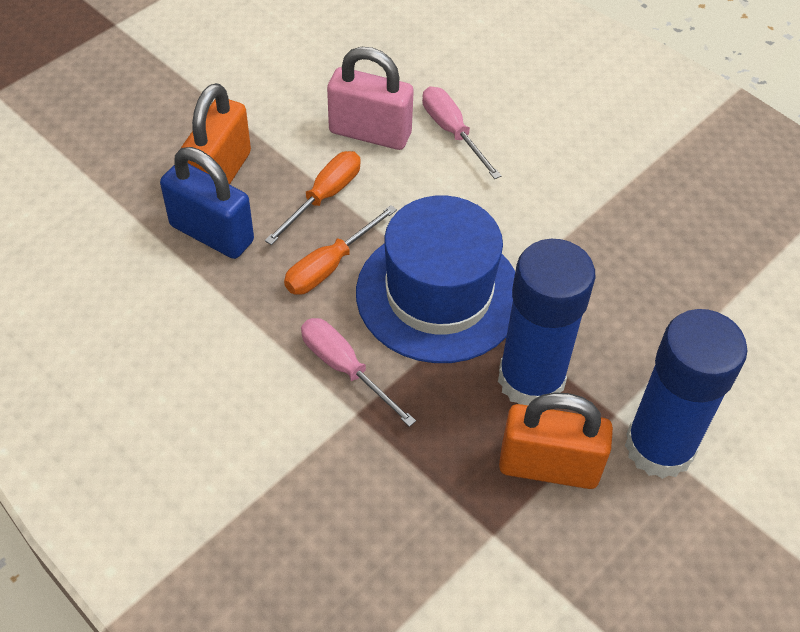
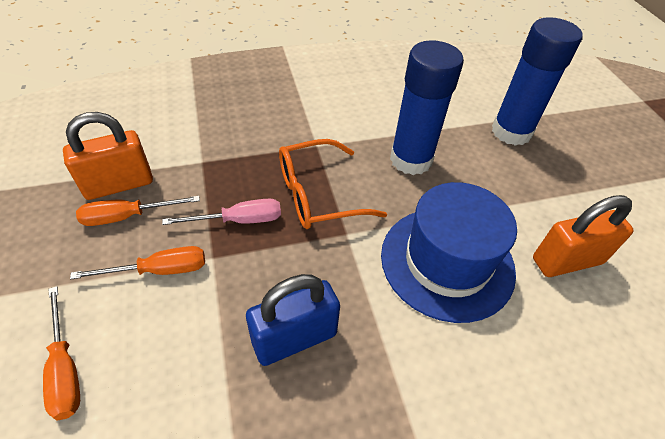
orange glasses: 0 -> 1
orange screwdriver: 2 -> 3
pink padlock: 1 -> 0
pink screwdriver: 2 -> 1

